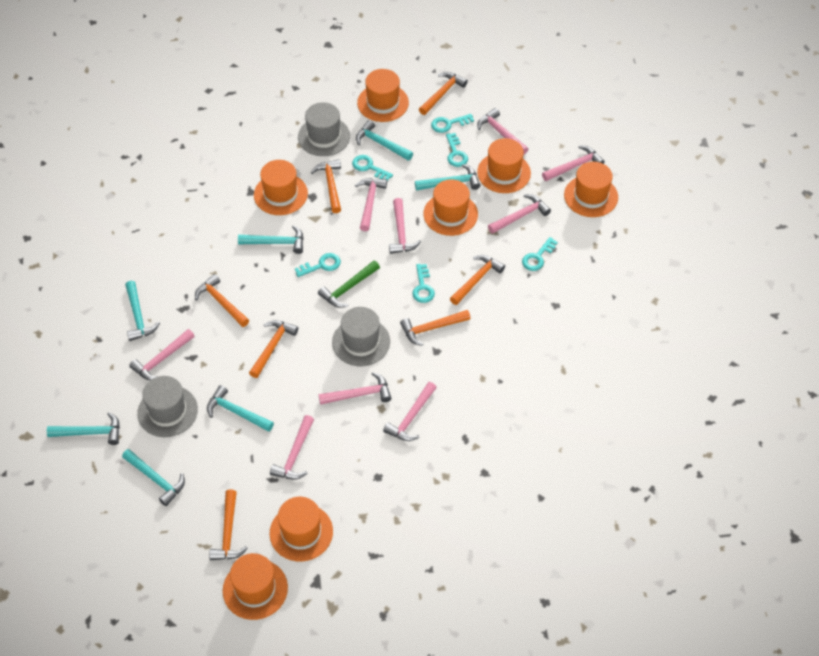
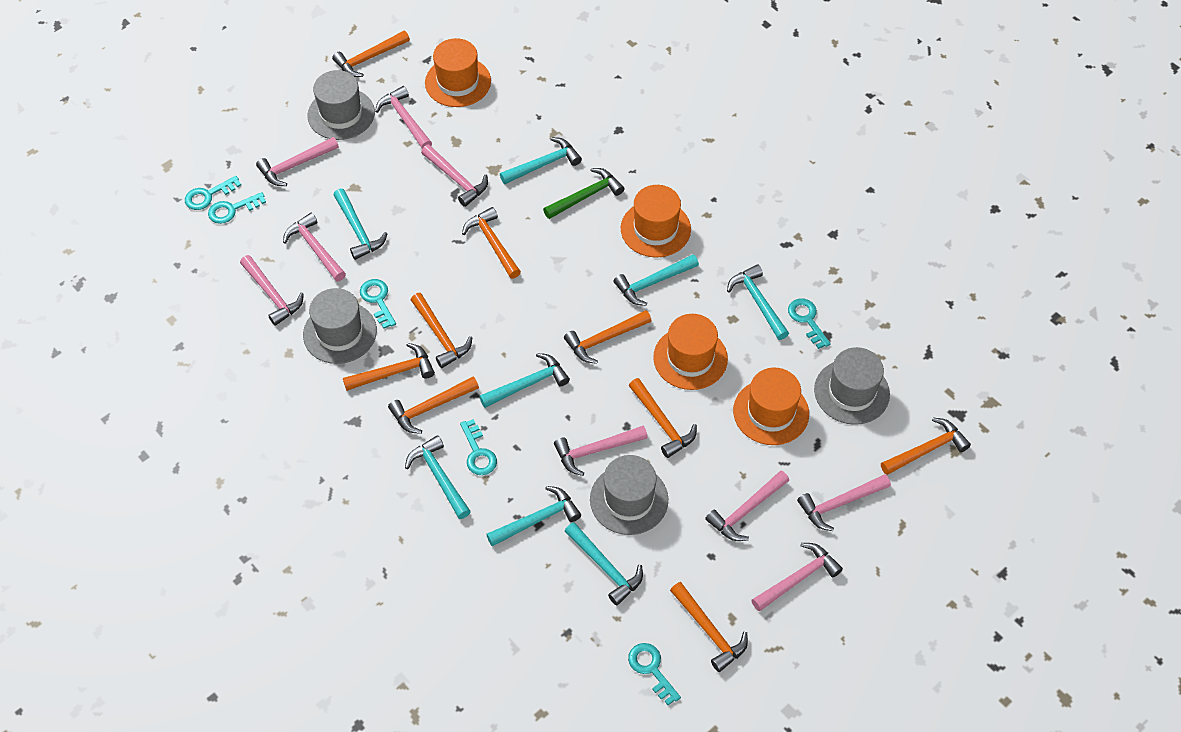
grey hat: 3 -> 4
orange hammer: 7 -> 9
orange hat: 7 -> 4
turquoise hammer: 7 -> 8

